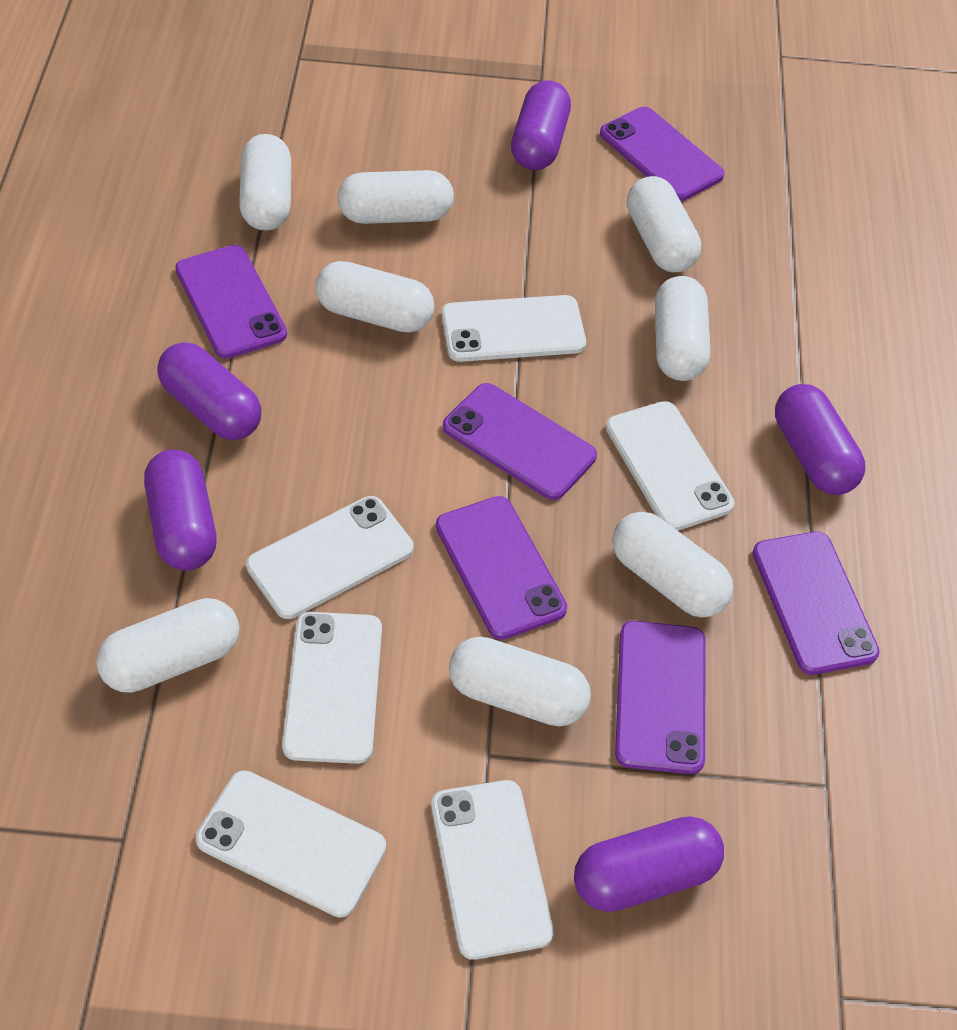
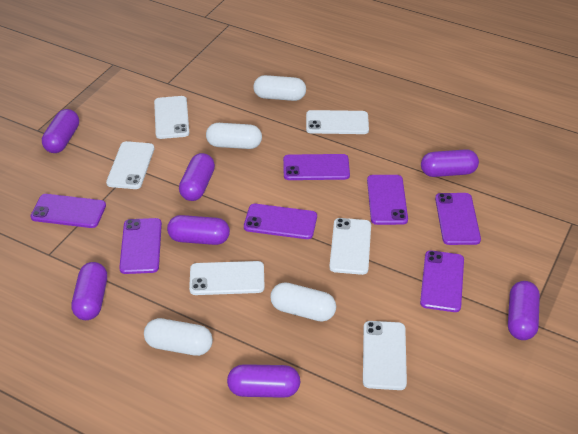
purple capsule: 5 -> 7
purple phone: 6 -> 7
white capsule: 8 -> 4

